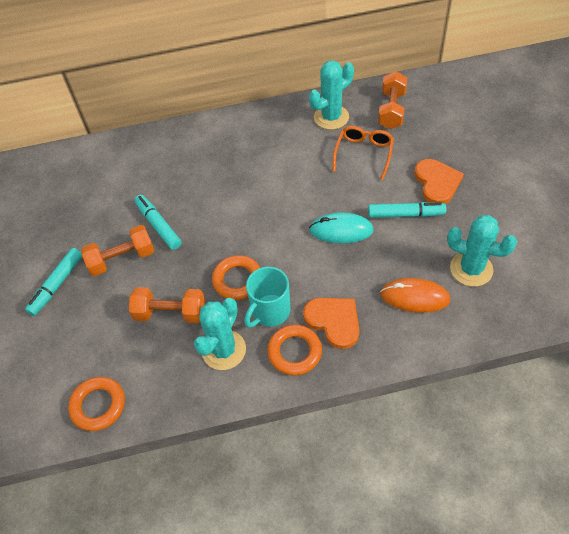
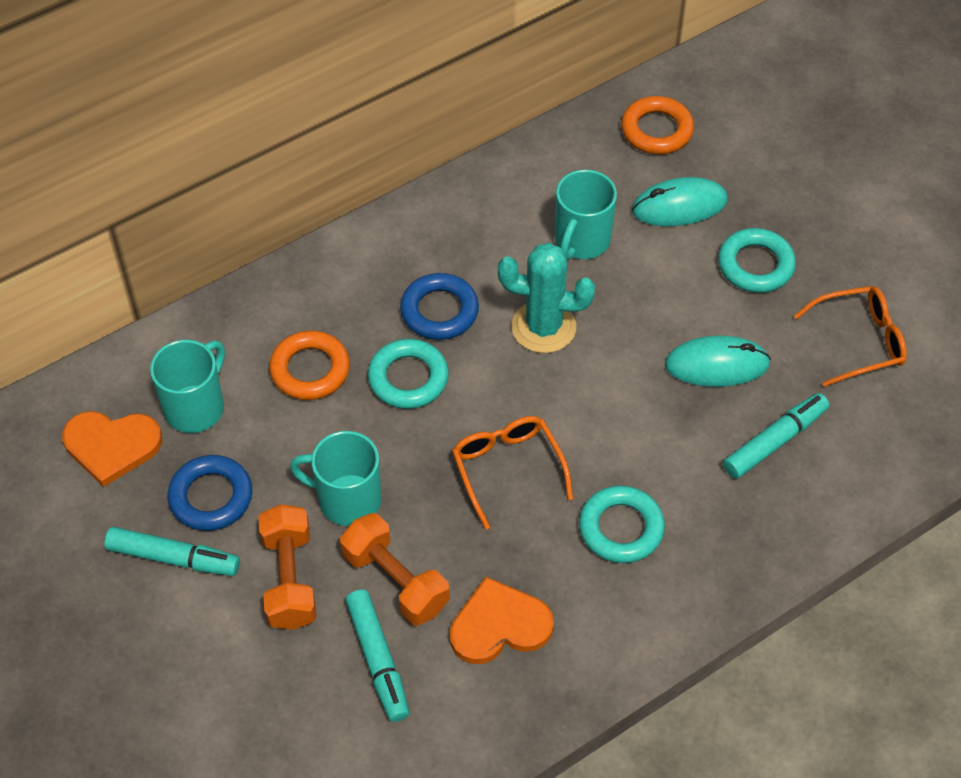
blue ring: 0 -> 2
orange dumbbell: 3 -> 2
orange glasses: 1 -> 2
orange mouse: 1 -> 0
orange ring: 3 -> 2
turquoise cactus: 3 -> 1
turquoise mouse: 1 -> 2
turquoise mug: 1 -> 3
turquoise ring: 0 -> 3

